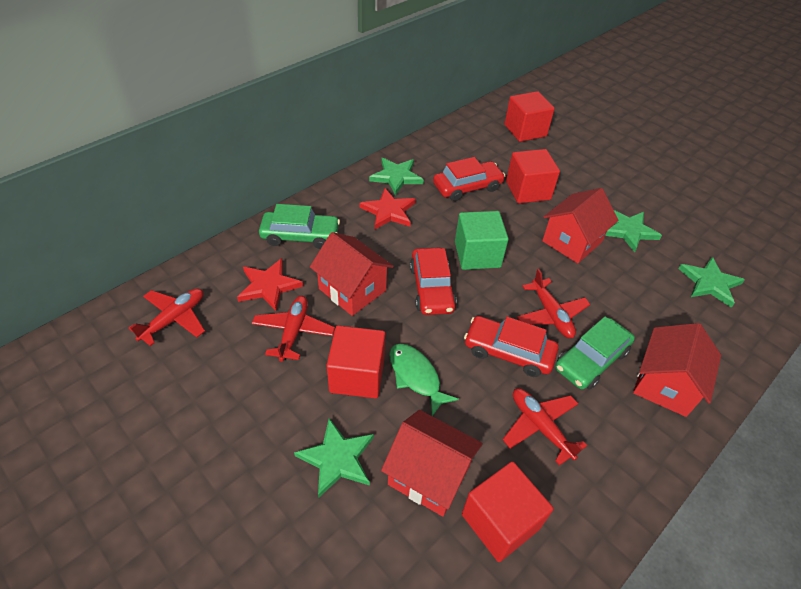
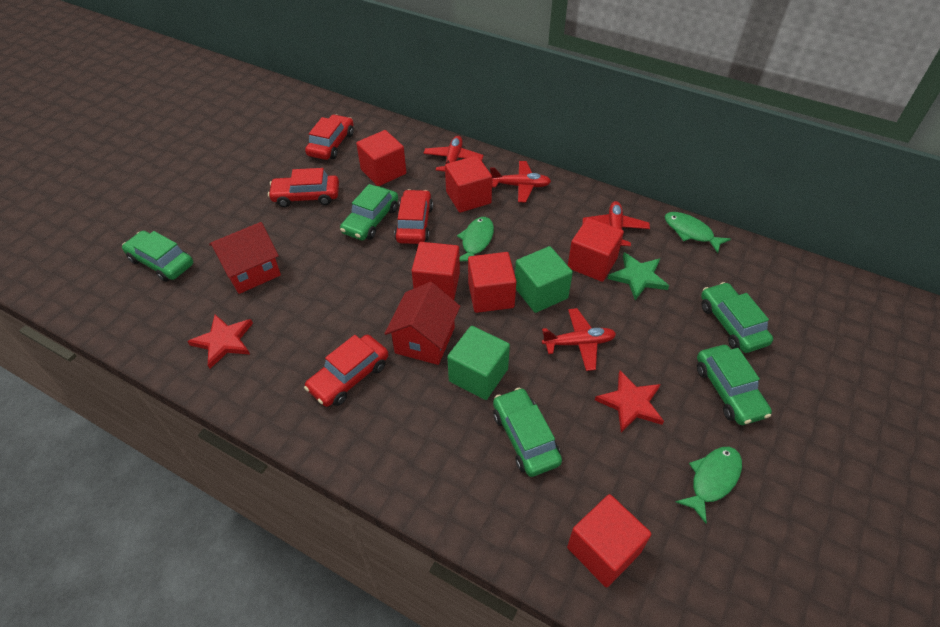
green car: 2 -> 5
green cube: 1 -> 2
green fish: 1 -> 3
green star: 4 -> 1
red car: 3 -> 4
red cube: 4 -> 6
red house: 4 -> 2

